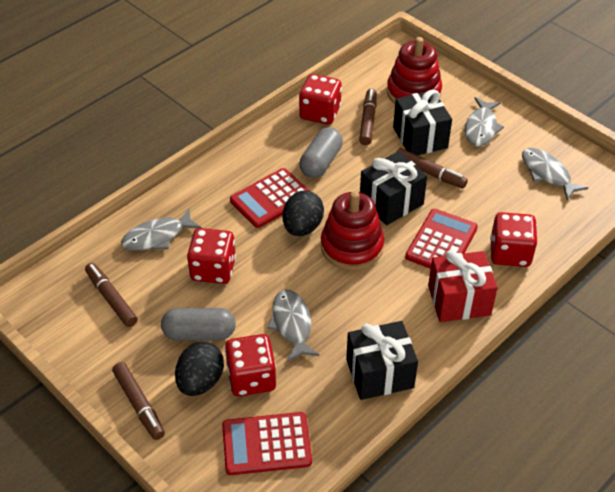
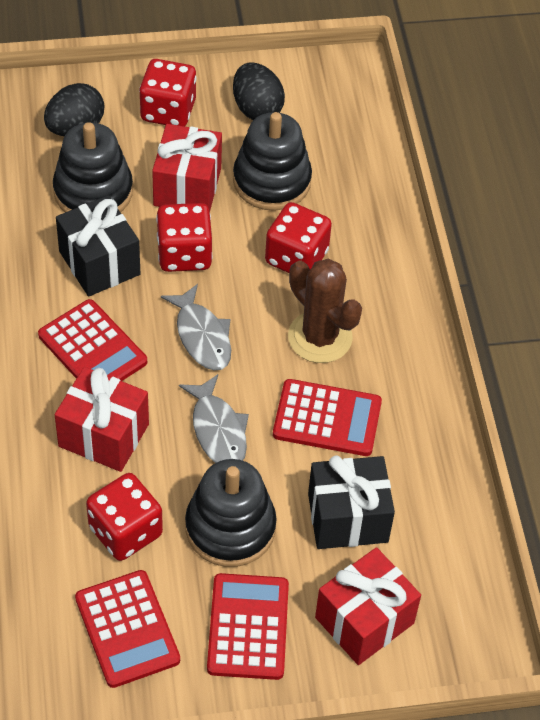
black gift: 3 -> 2
black stacking toy: 0 -> 3
brown cactus: 0 -> 1
brown marker: 4 -> 0
grey capsule: 2 -> 0
grey fish: 4 -> 2
red calculator: 3 -> 4
red gift: 1 -> 3
red stacking toy: 2 -> 0

